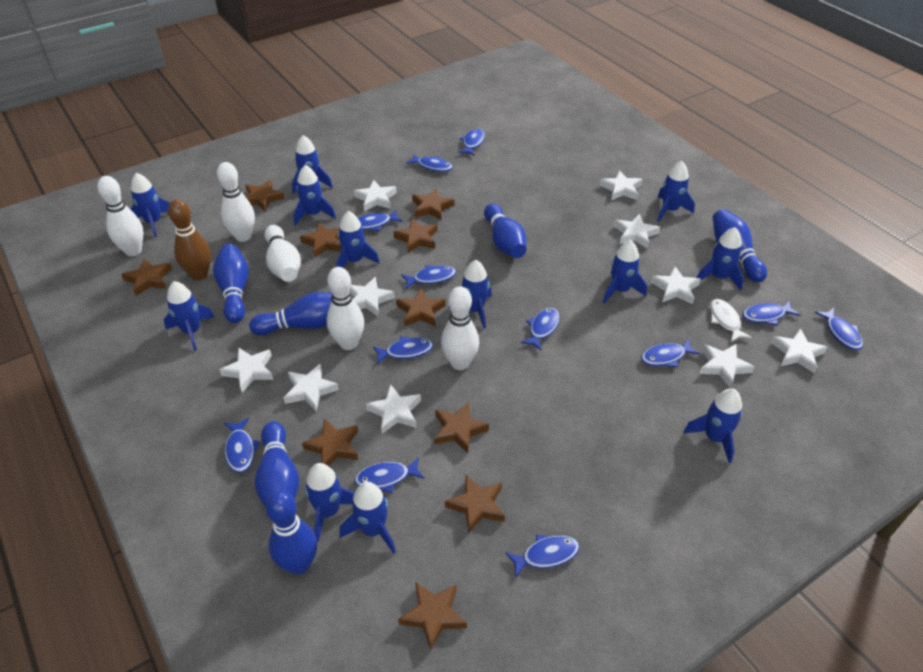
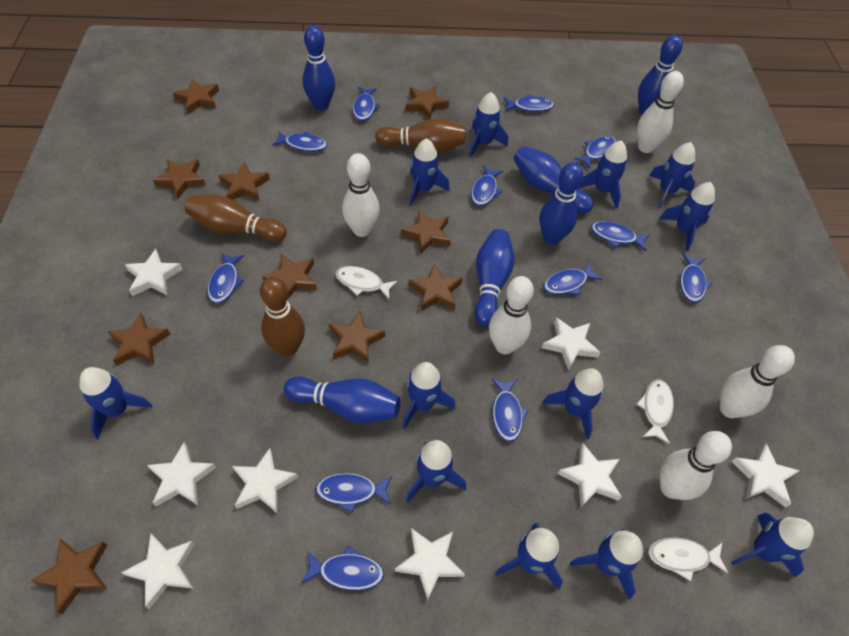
brown bowling pin: 1 -> 3
white fish: 1 -> 3
white star: 10 -> 8

